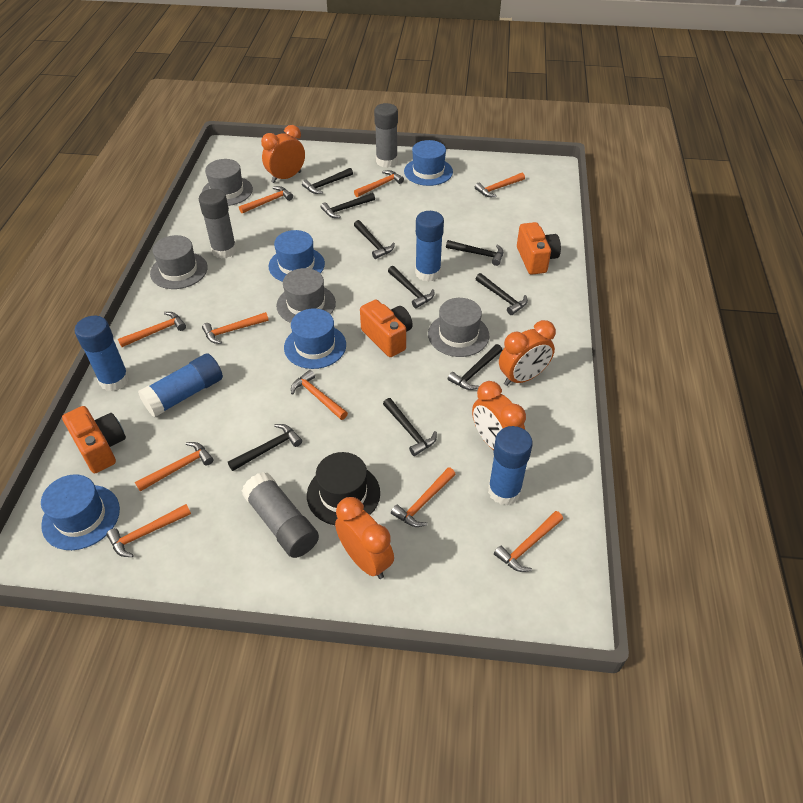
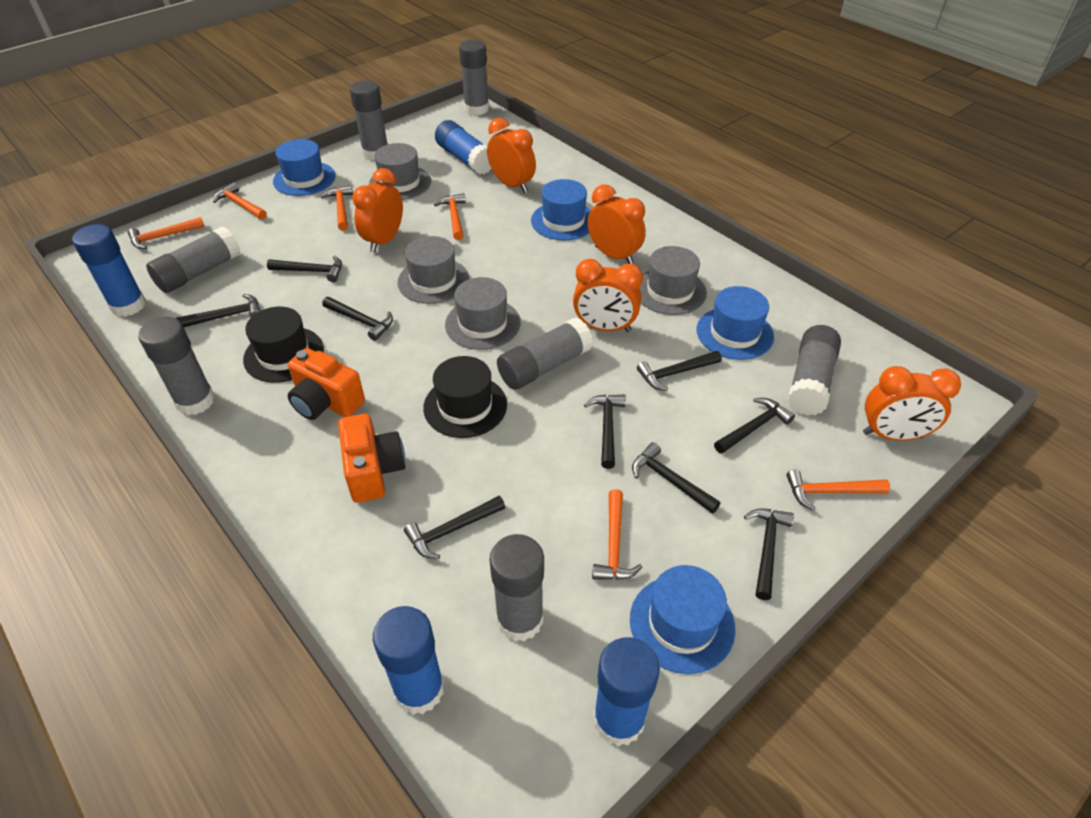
black hat: 1 -> 2
grey glue stick: 3 -> 7
orange camera: 3 -> 2
orange clock: 4 -> 5
orange hammer: 10 -> 6

